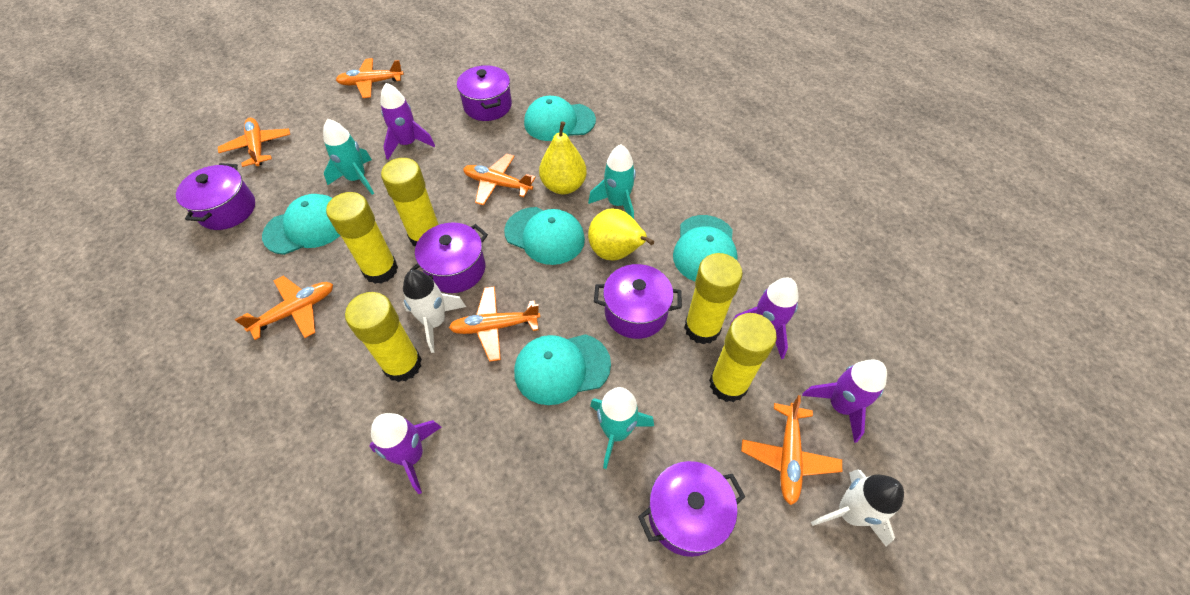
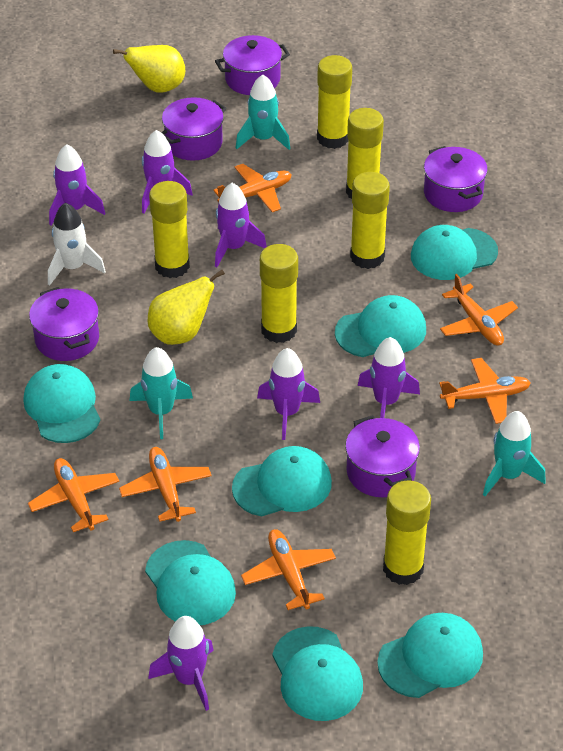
purple rocket: 4 -> 6
turquoise cap: 5 -> 7
white rocket: 2 -> 1
yellow glue stick: 5 -> 6

